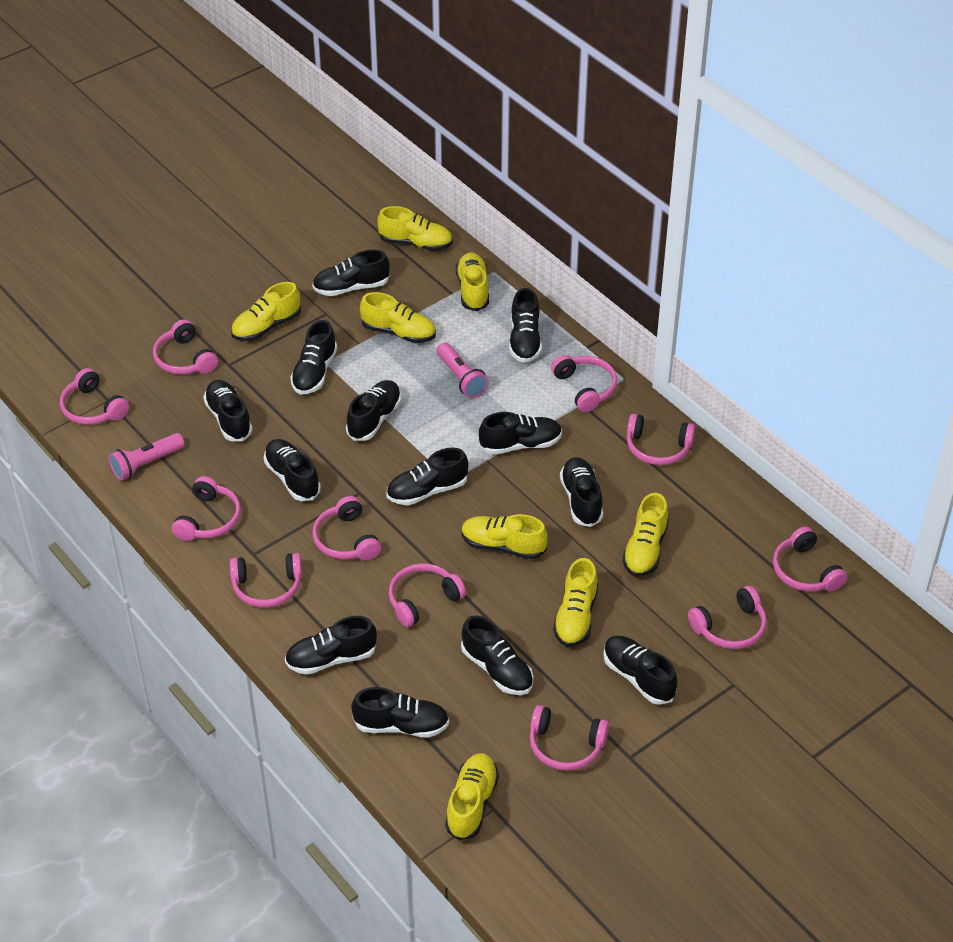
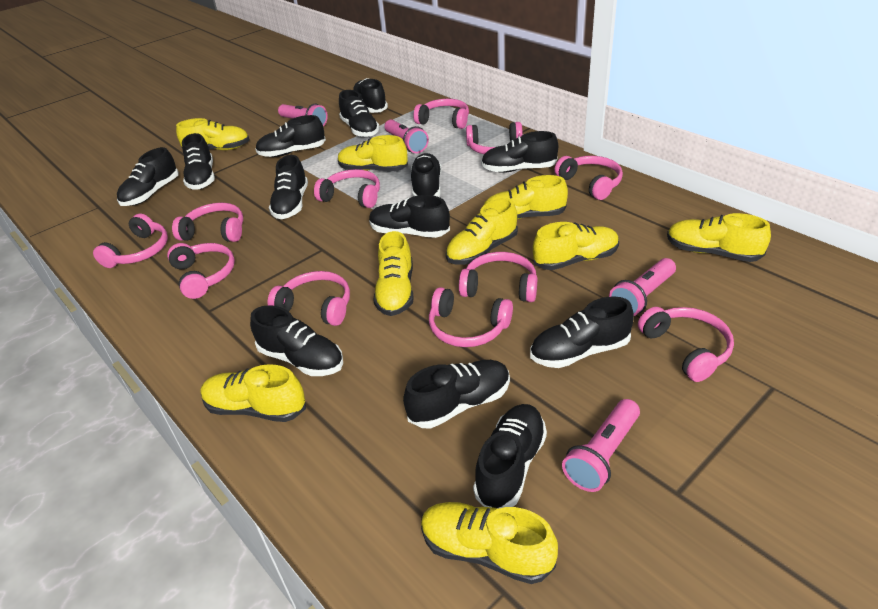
pink flashlight: 2 -> 4
yellow shoe: 8 -> 9

